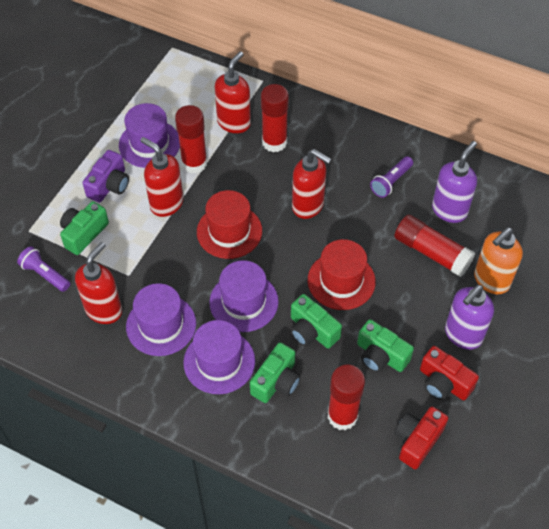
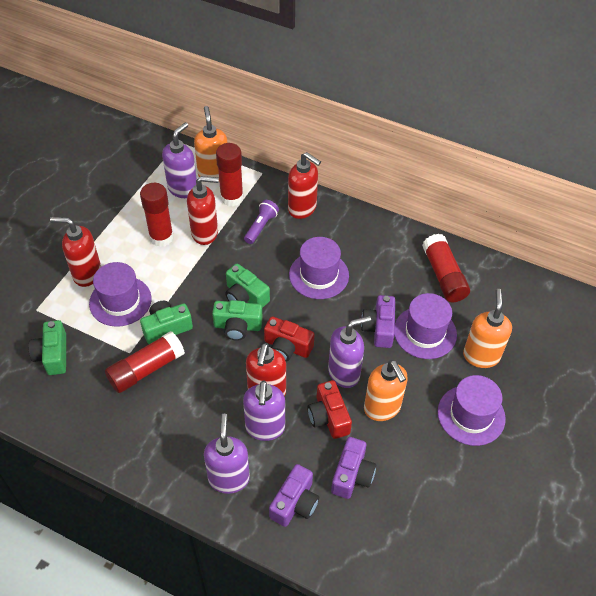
orange soap dispenser: 1 -> 3
purple camera: 1 -> 3
purple flashlight: 2 -> 1
purple soap dispenser: 2 -> 4
red hat: 2 -> 0

